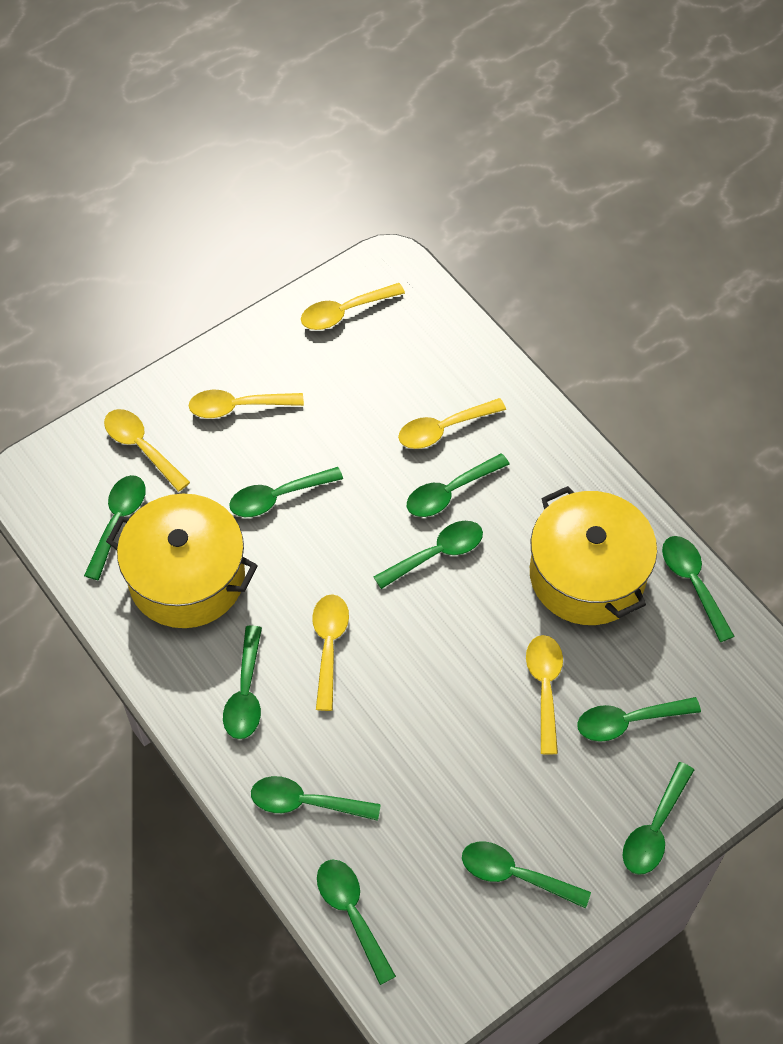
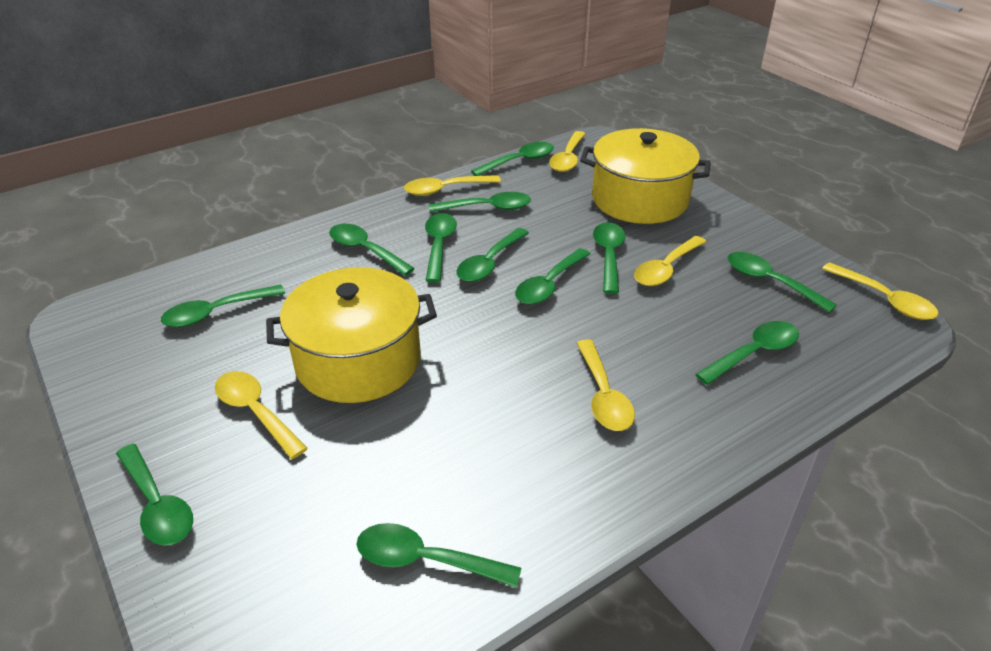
green spoon: 11 -> 12

